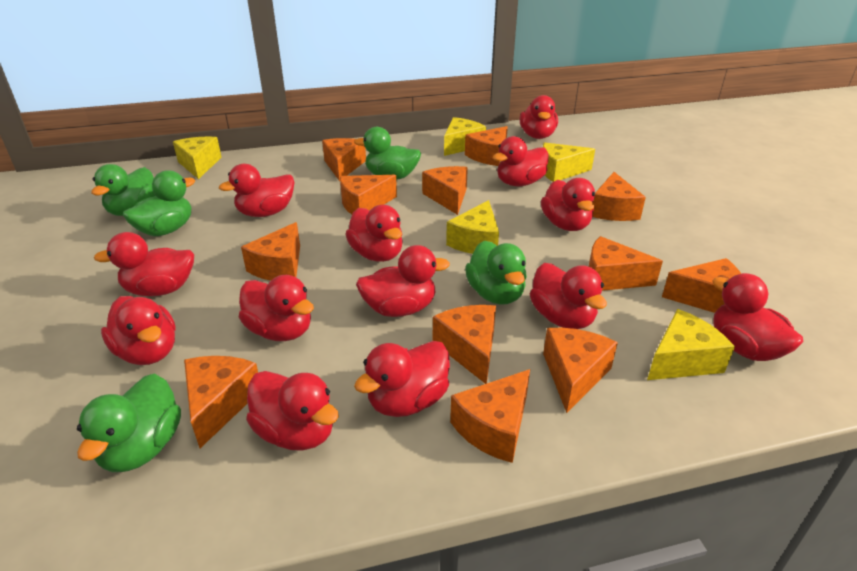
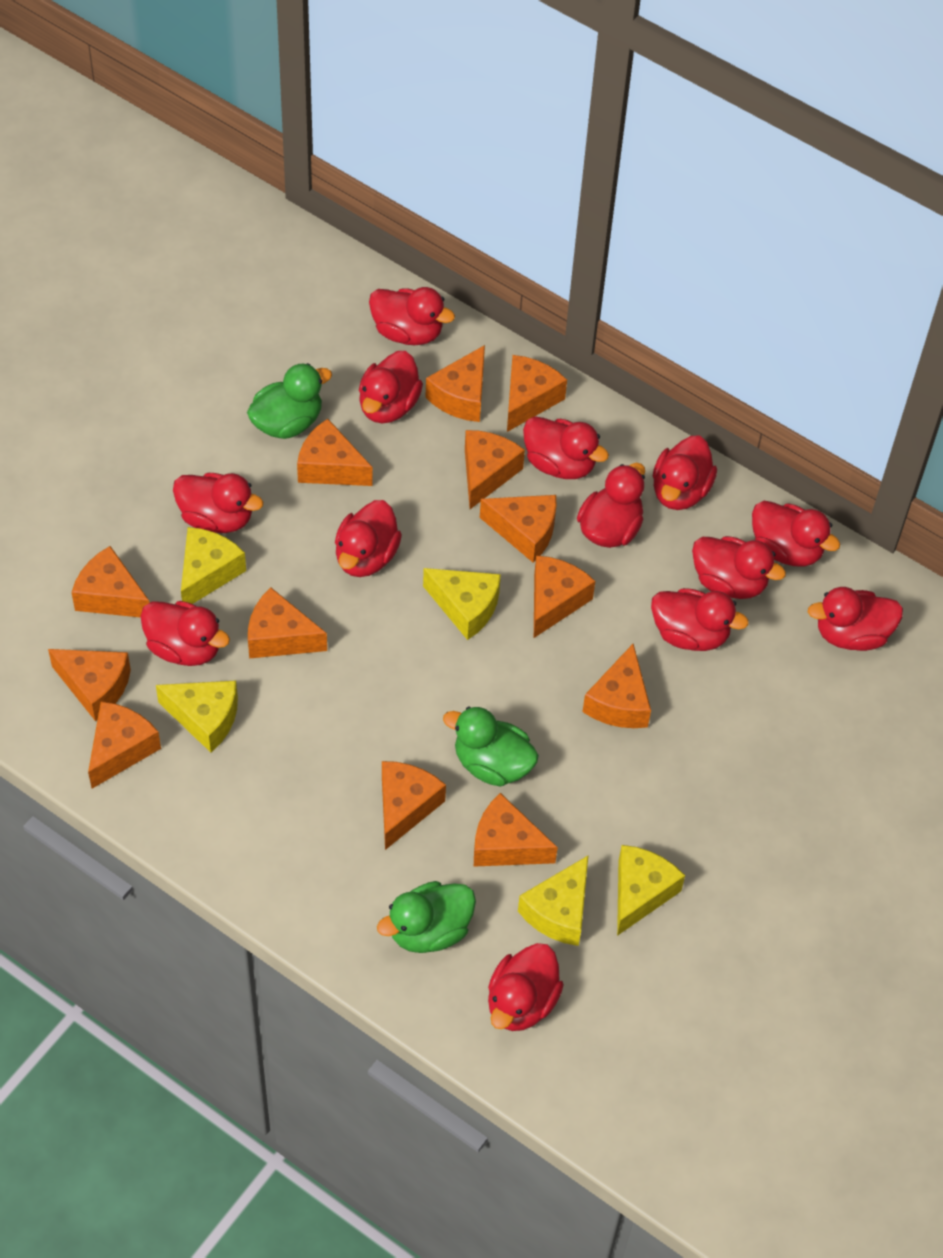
green duck: 5 -> 3
orange cheese: 12 -> 13

